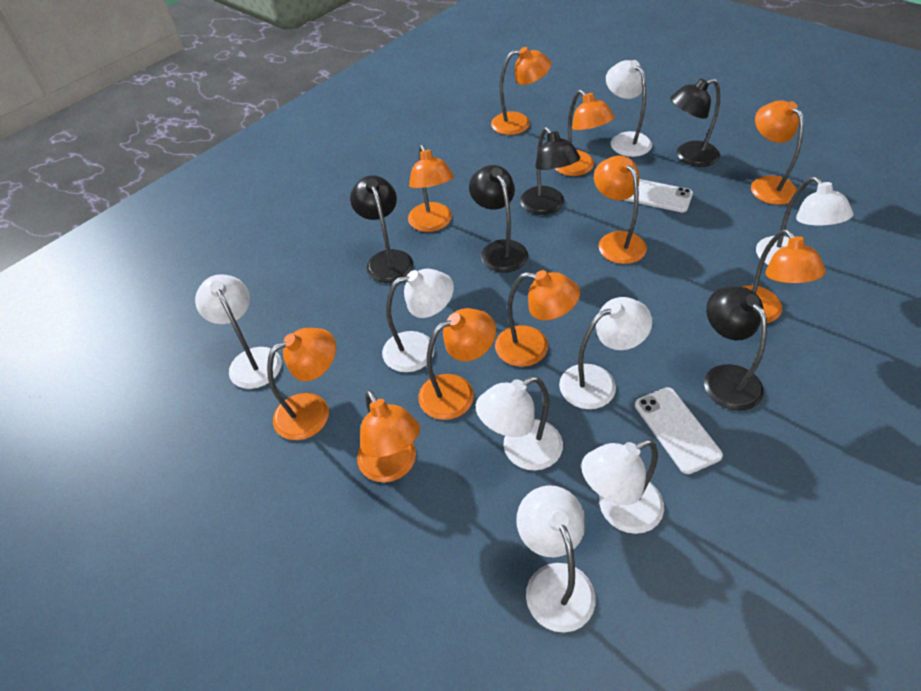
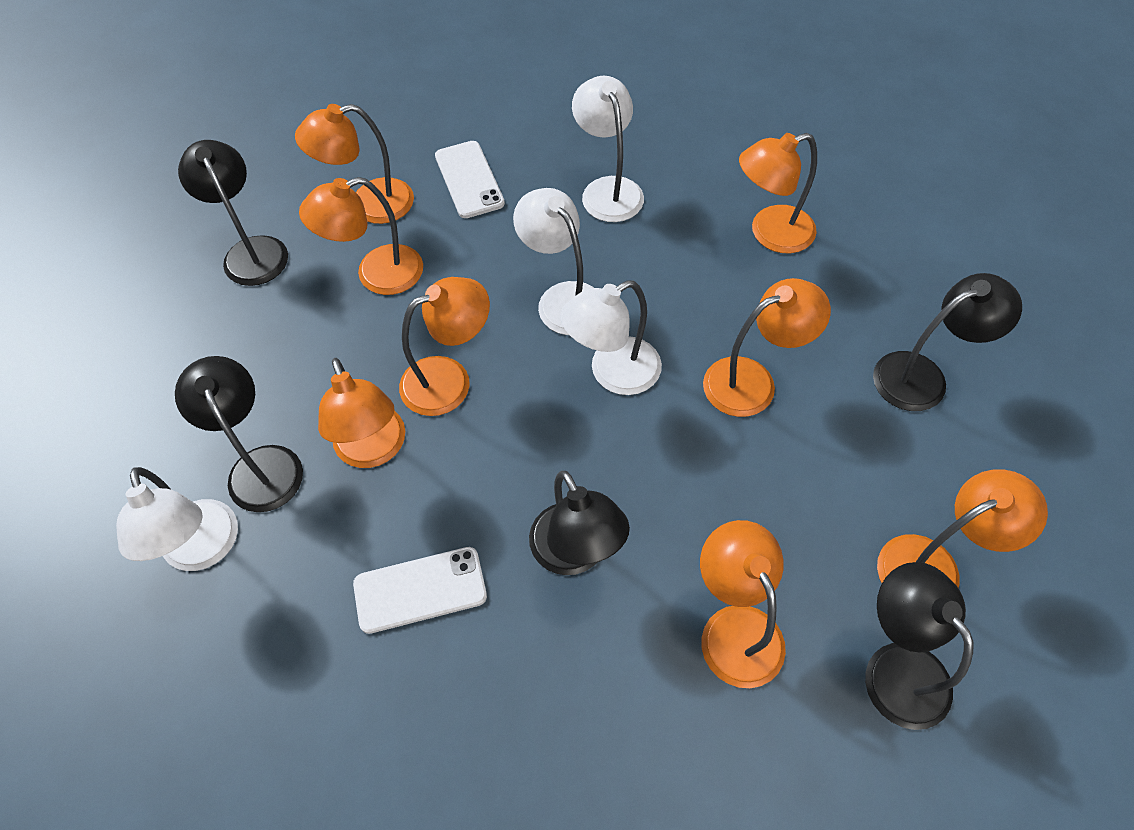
orange lamp: 10 -> 8
white lamp: 8 -> 4

